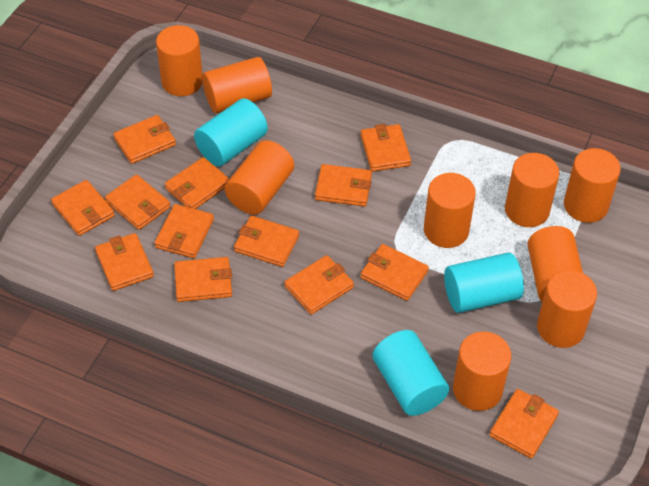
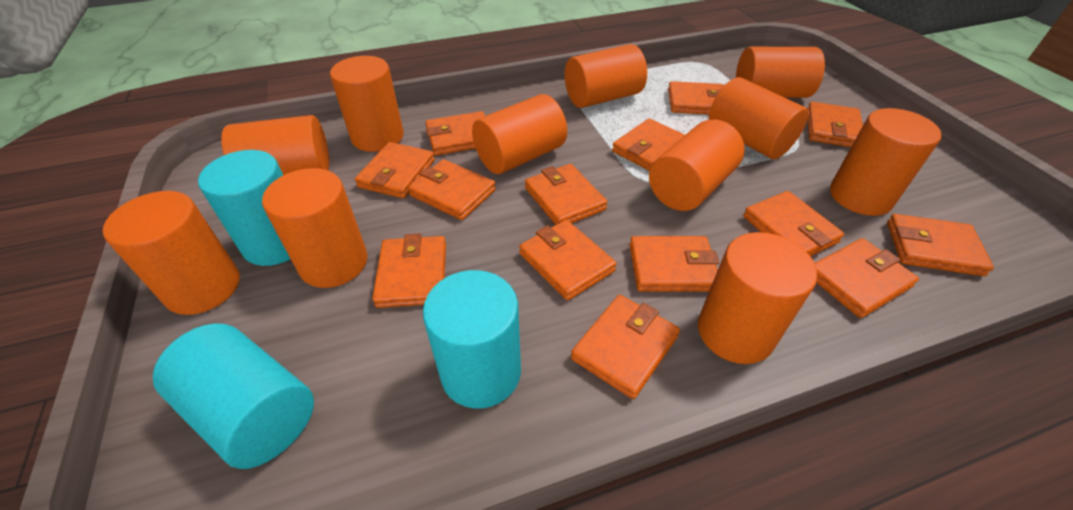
orange cylinder: 9 -> 11
orange wallet: 13 -> 14

